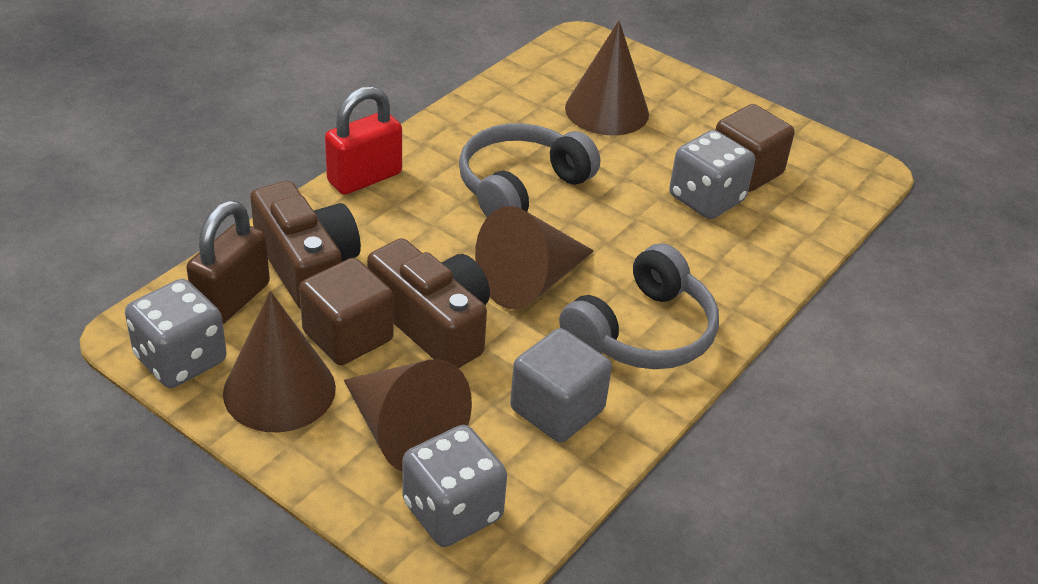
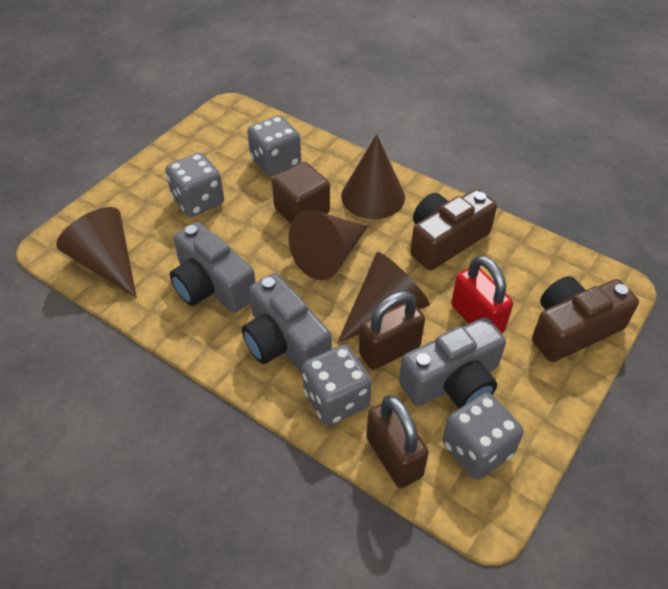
brown cube: 2 -> 1
brown padlock: 1 -> 2
grey camera: 0 -> 3
grey cube: 1 -> 0
grey dice: 3 -> 4
grey headphones: 2 -> 0

